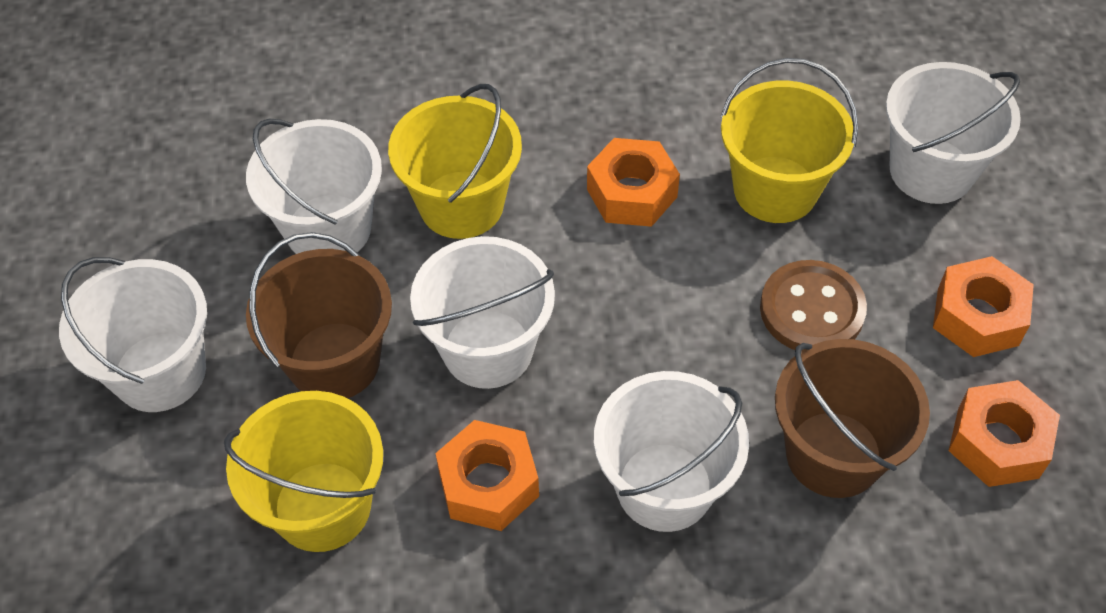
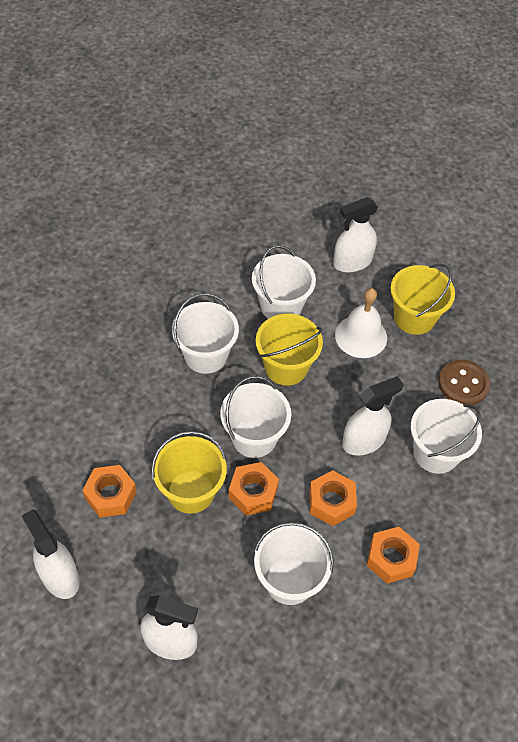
brown bucket: 2 -> 0
white bell: 0 -> 1
white spray bottle: 0 -> 4

